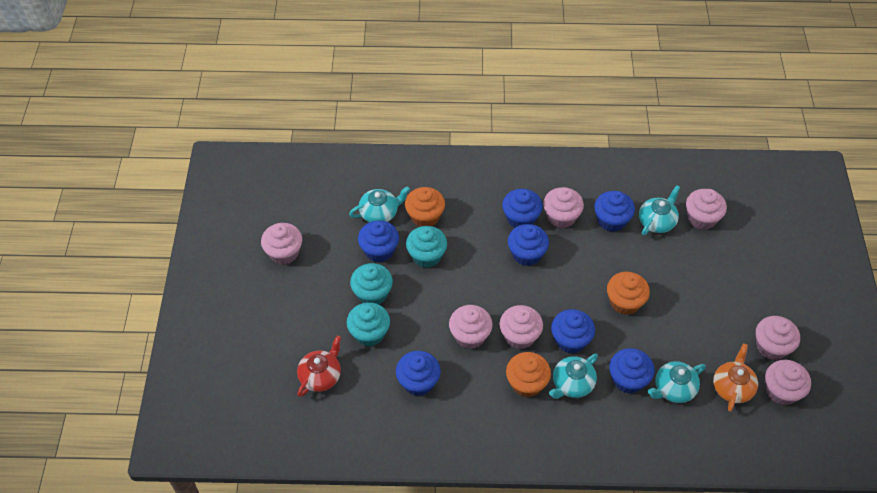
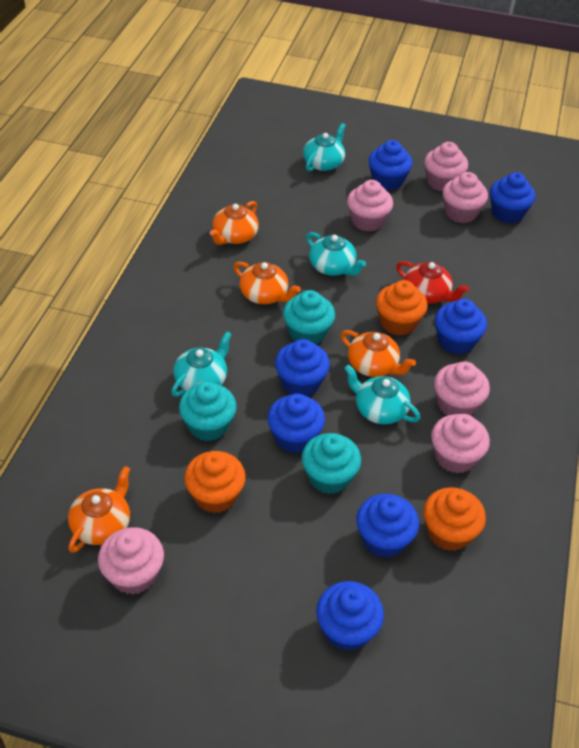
orange teapot: 1 -> 4
pink cupcake: 7 -> 6

